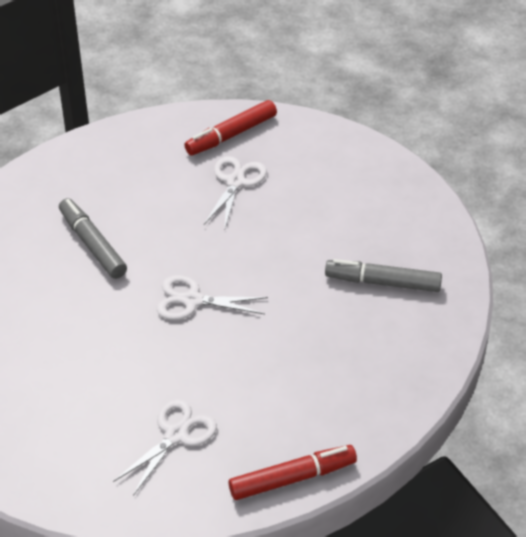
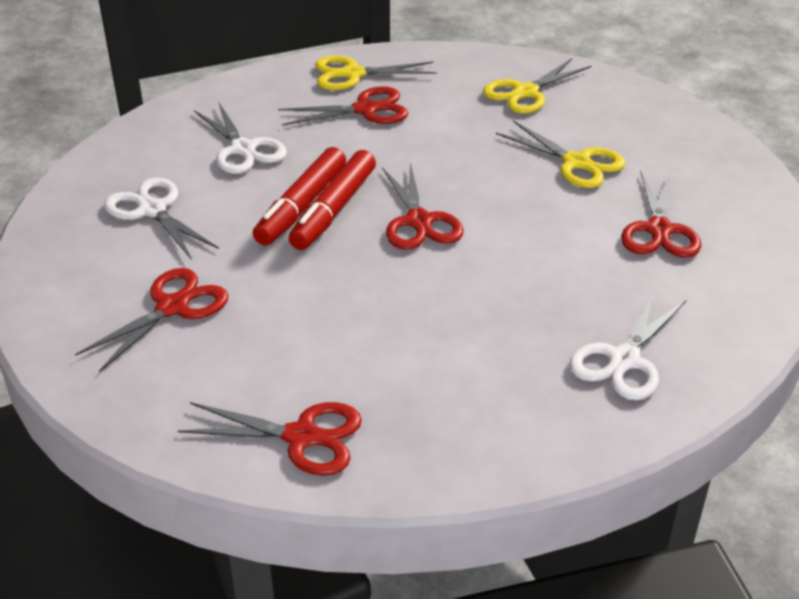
grey marker: 2 -> 0
red scissors: 0 -> 5
yellow scissors: 0 -> 3

